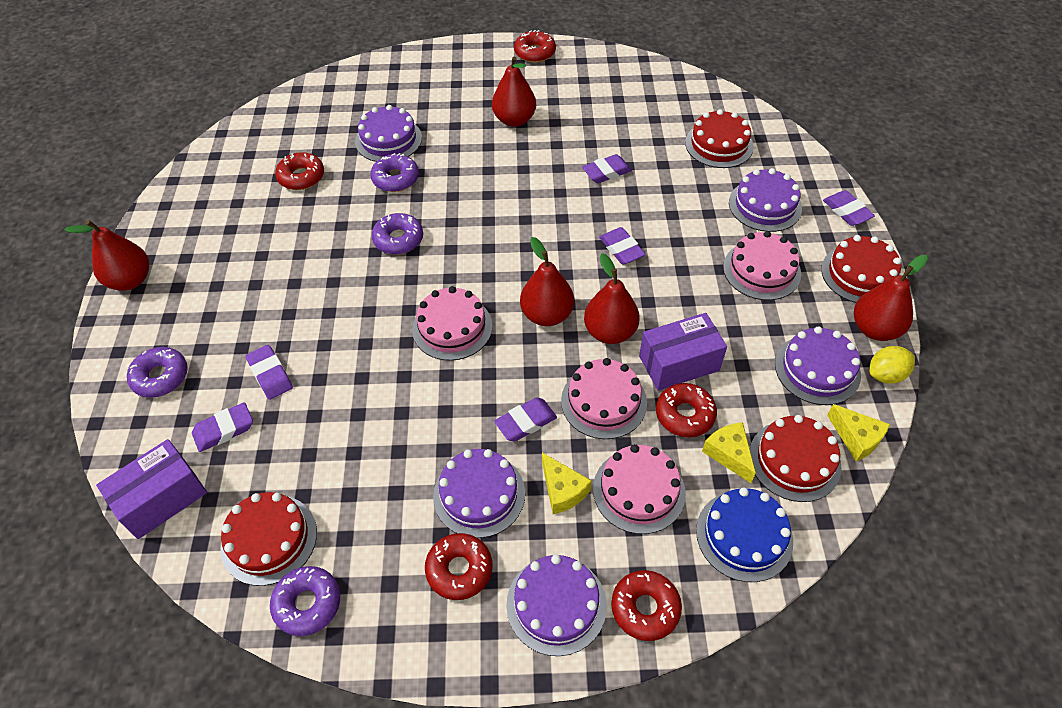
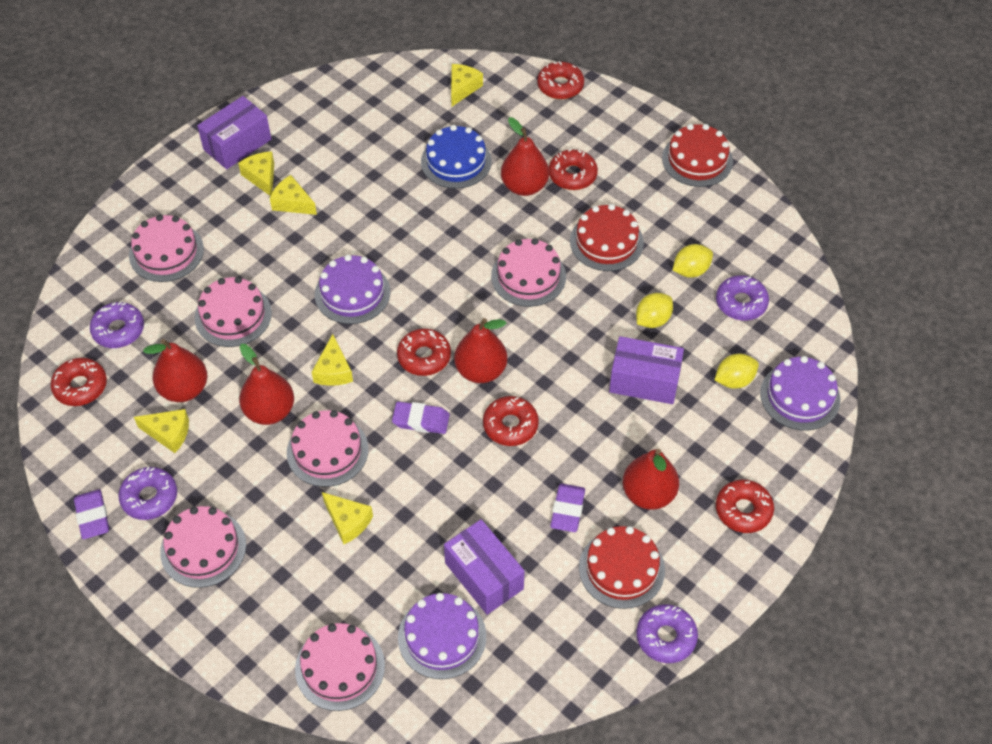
pink cake: 4 -> 6
purple box: 2 -> 3
purple cake: 5 -> 3
purple eraser: 6 -> 3
red cake: 4 -> 3
red donut: 5 -> 6
yellow cheese: 3 -> 6
yellow lemon: 1 -> 3

